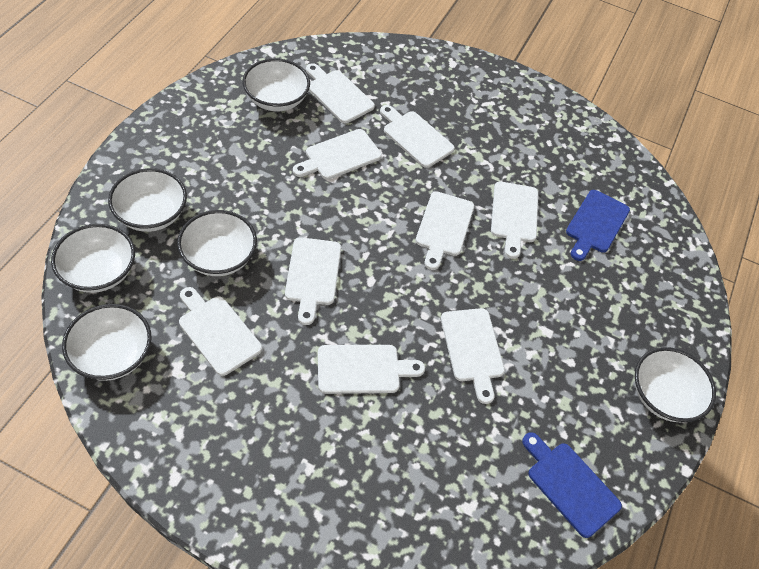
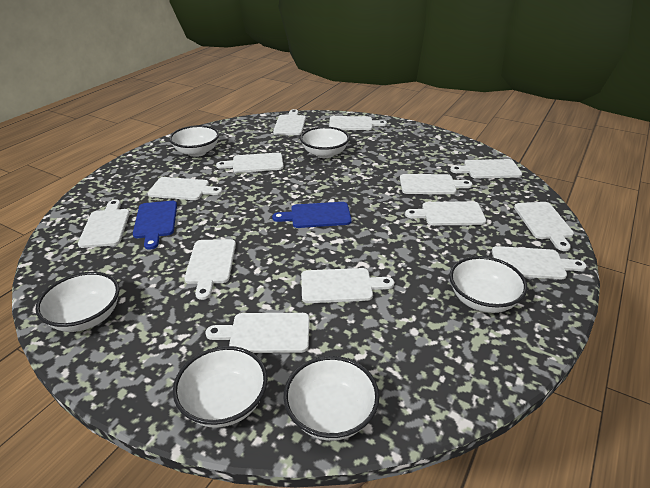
white cutting board: 9 -> 13

